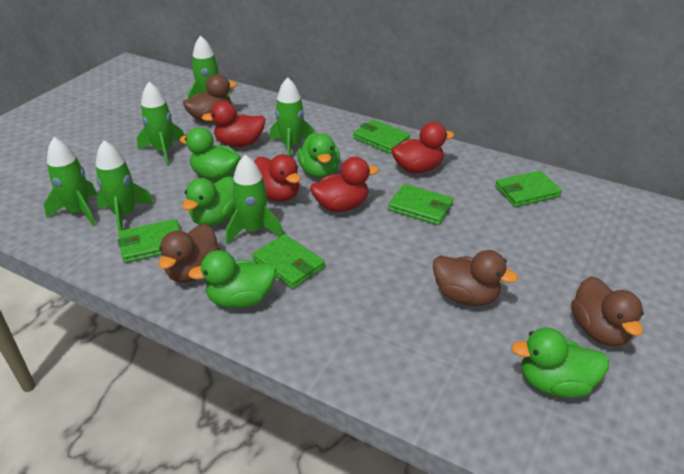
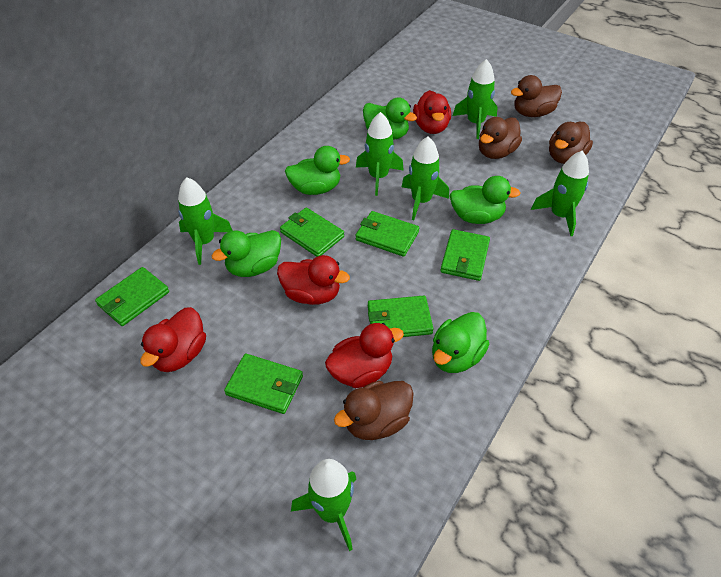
green wallet: 5 -> 6

